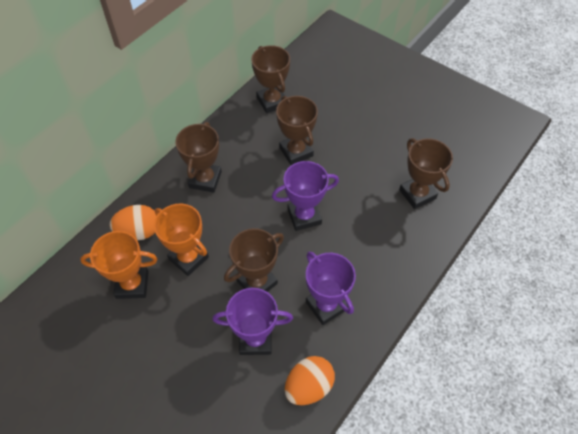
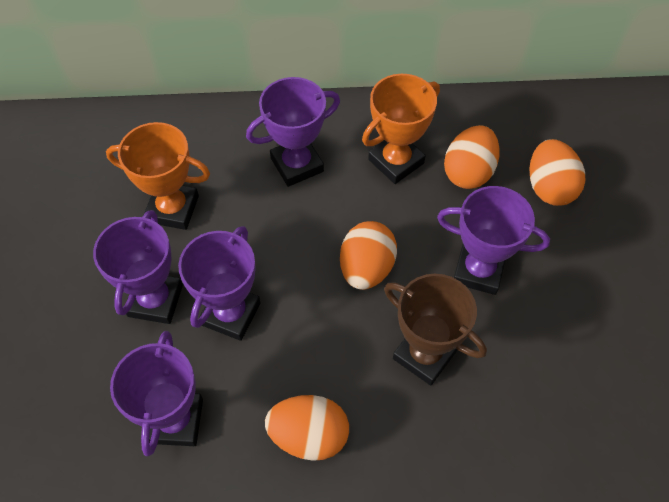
brown trophy: 5 -> 1
orange egg: 2 -> 4
purple trophy: 3 -> 5

